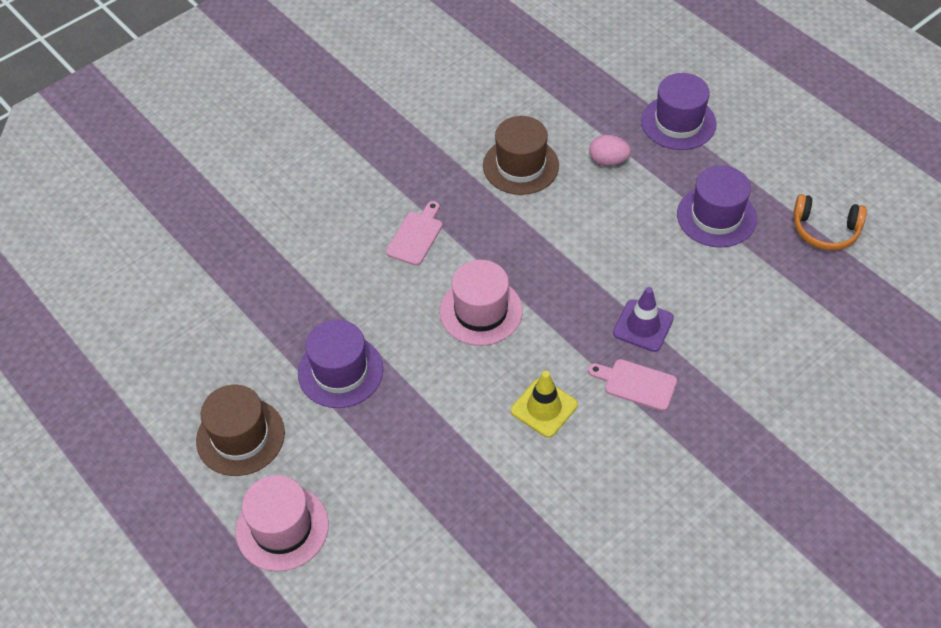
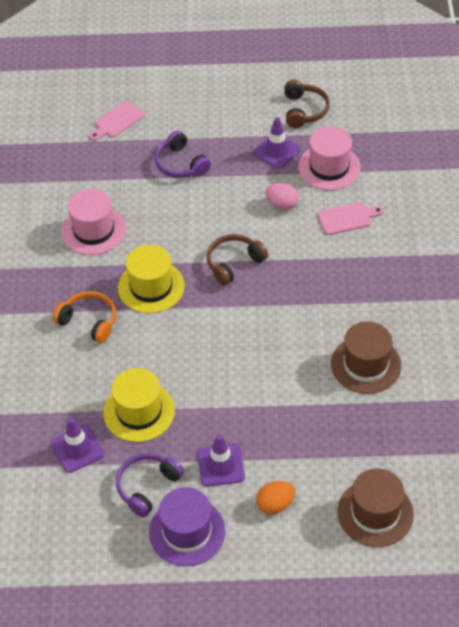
brown headphones: 0 -> 2
orange egg: 0 -> 1
purple hat: 3 -> 1
purple headphones: 0 -> 2
purple traffic cone: 1 -> 3
yellow hat: 0 -> 2
yellow traffic cone: 1 -> 0

